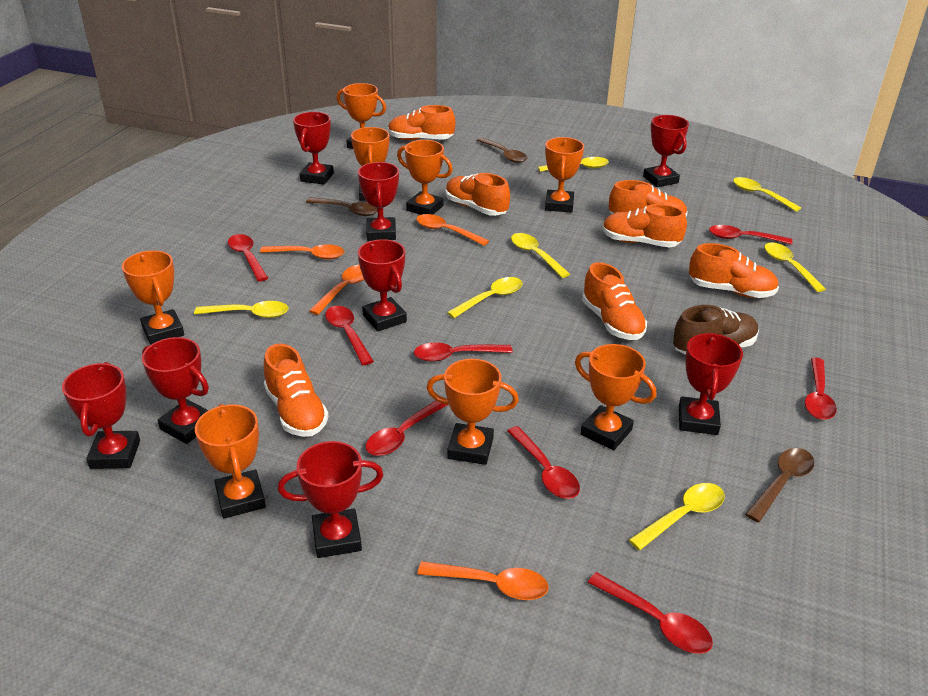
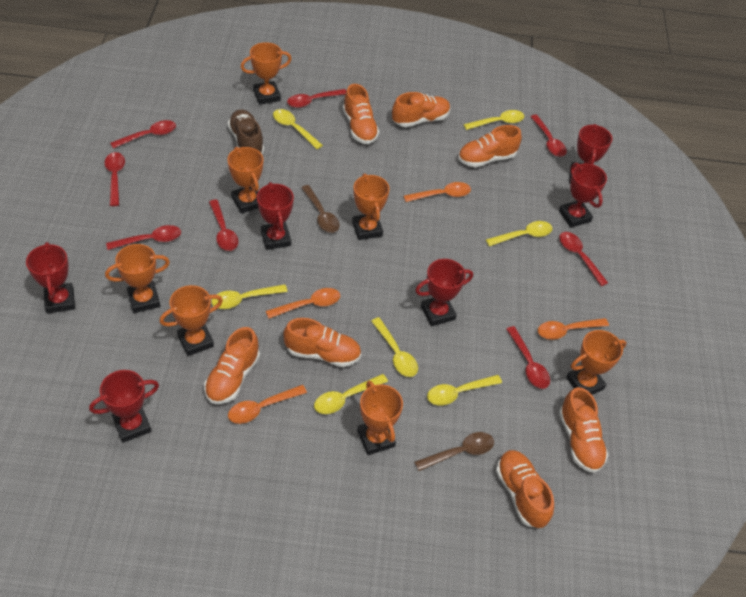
brown spoon: 3 -> 2
orange trophy: 8 -> 7
red trophy: 8 -> 6

